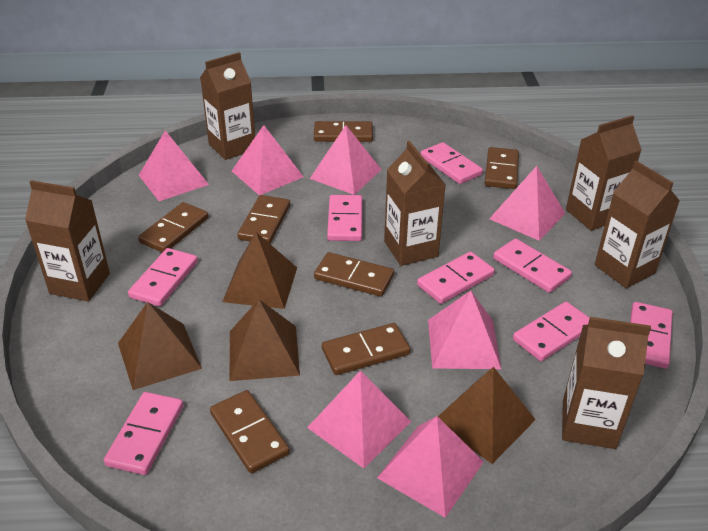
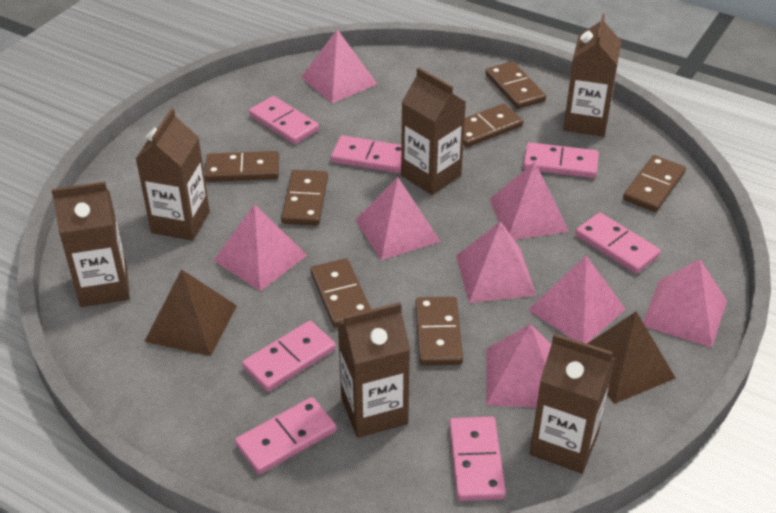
brown pyramid: 4 -> 2
pink domino: 8 -> 7
pink pyramid: 7 -> 8

